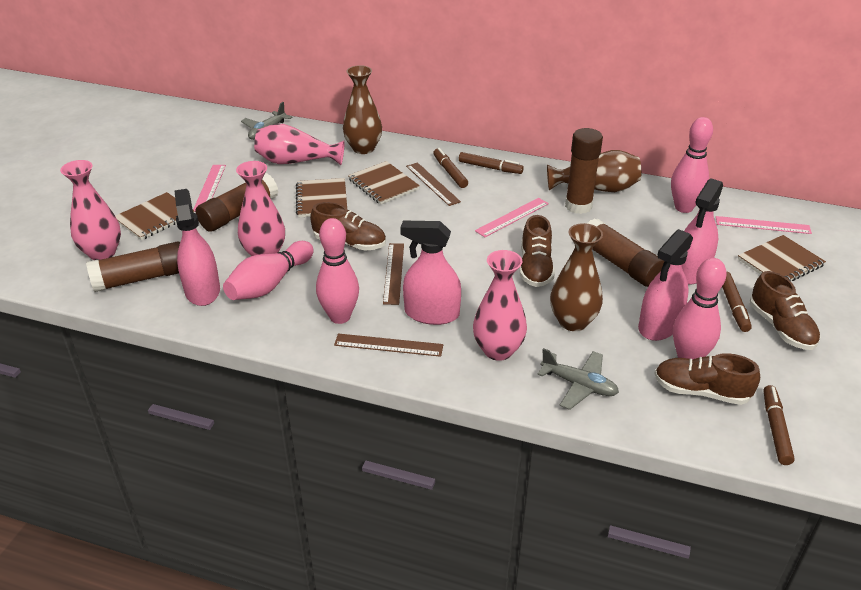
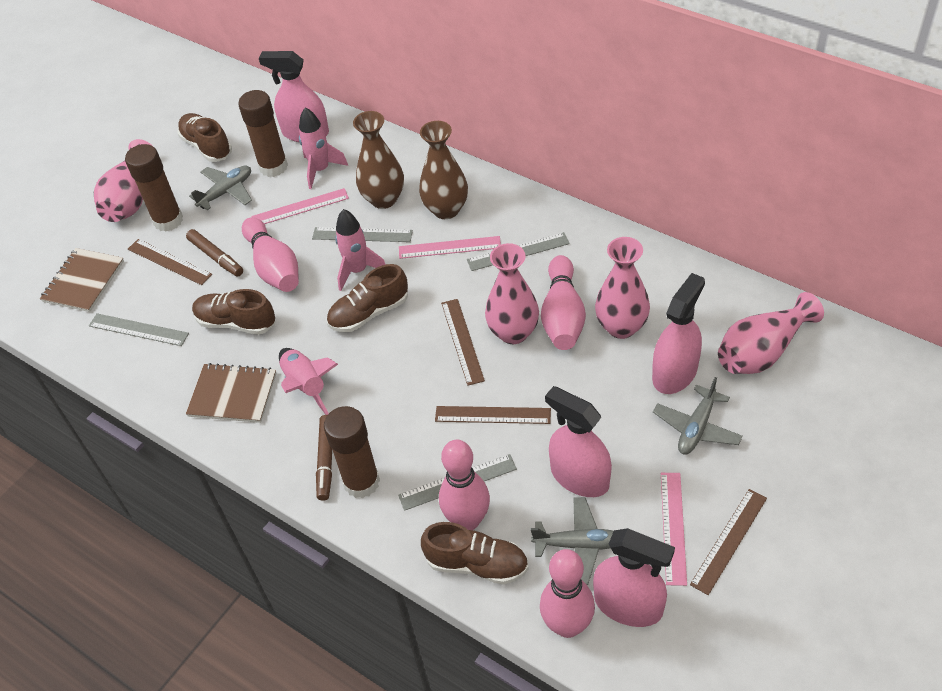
brown glue stick: 4 -> 3
brown marker: 4 -> 2
brown notebook: 4 -> 2
brown ruler: 3 -> 4
brown vase: 3 -> 2
grey plane: 2 -> 3
grey ruler: 0 -> 4
pink rocket: 0 -> 3

